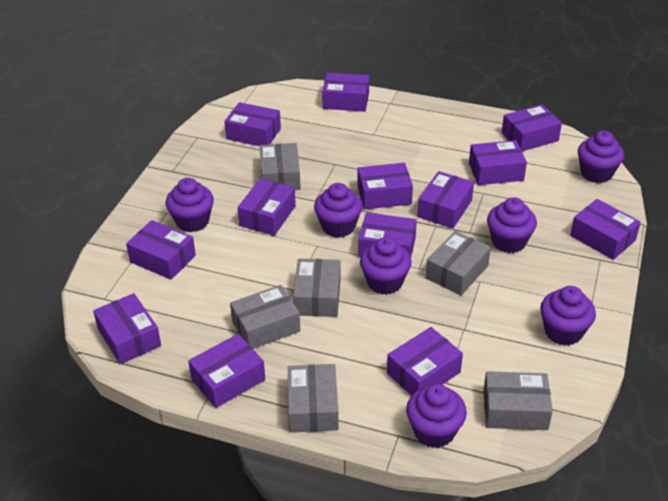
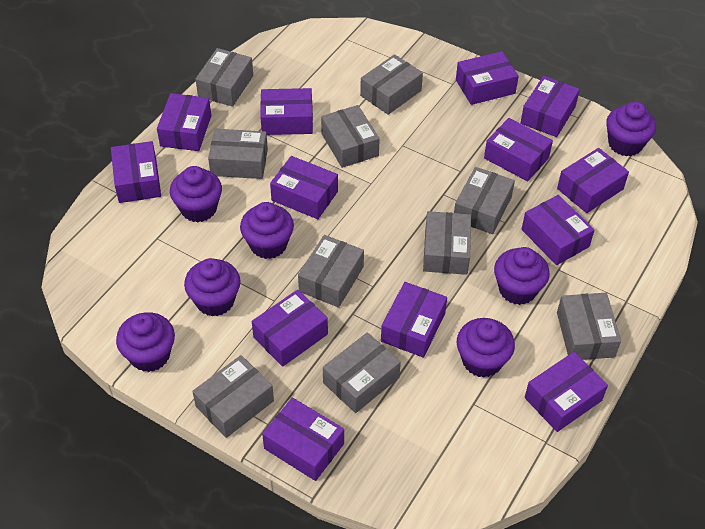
grey box: 6 -> 10

